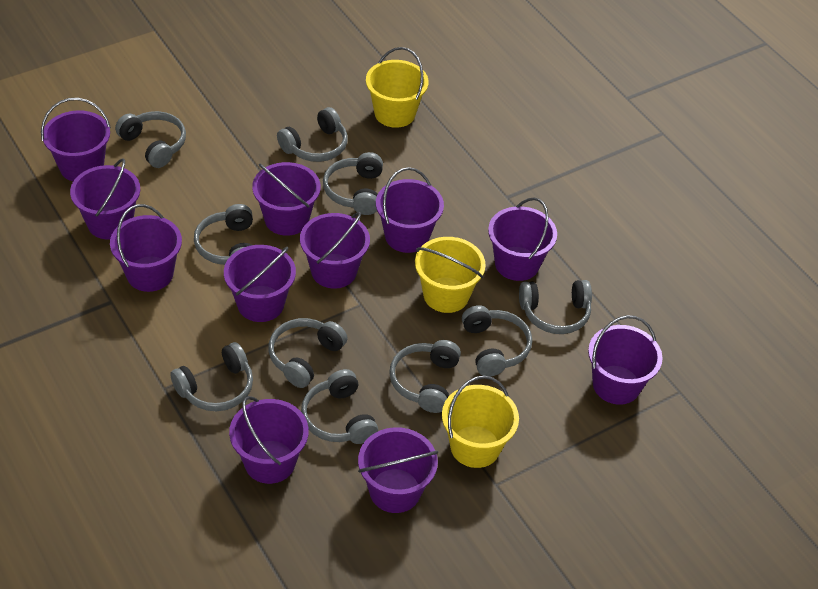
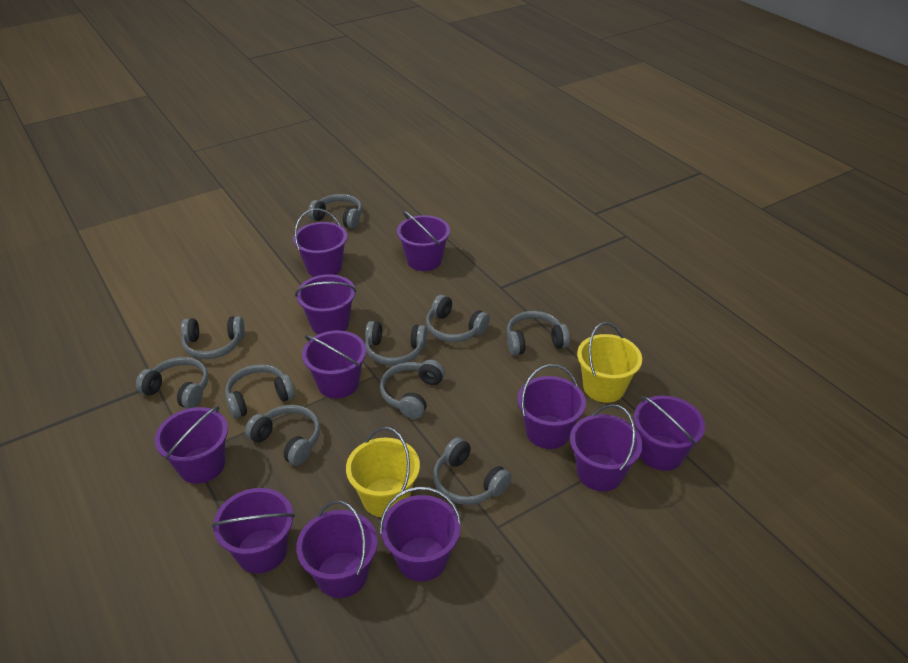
yellow bucket: 3 -> 2

